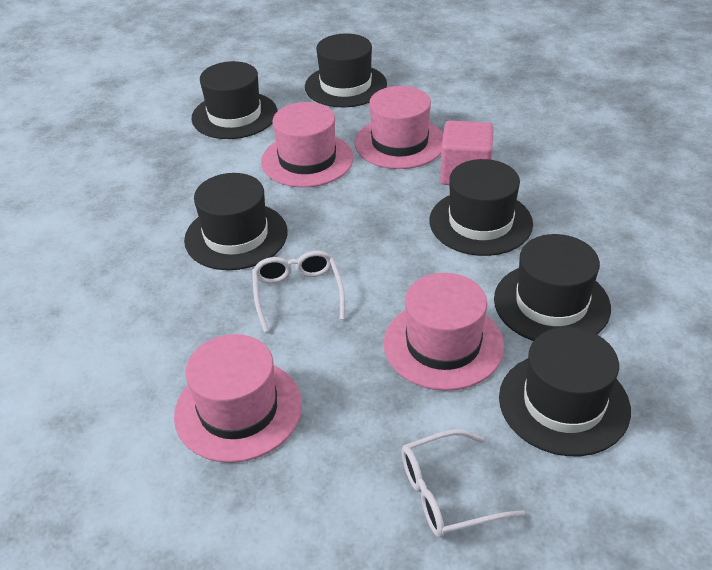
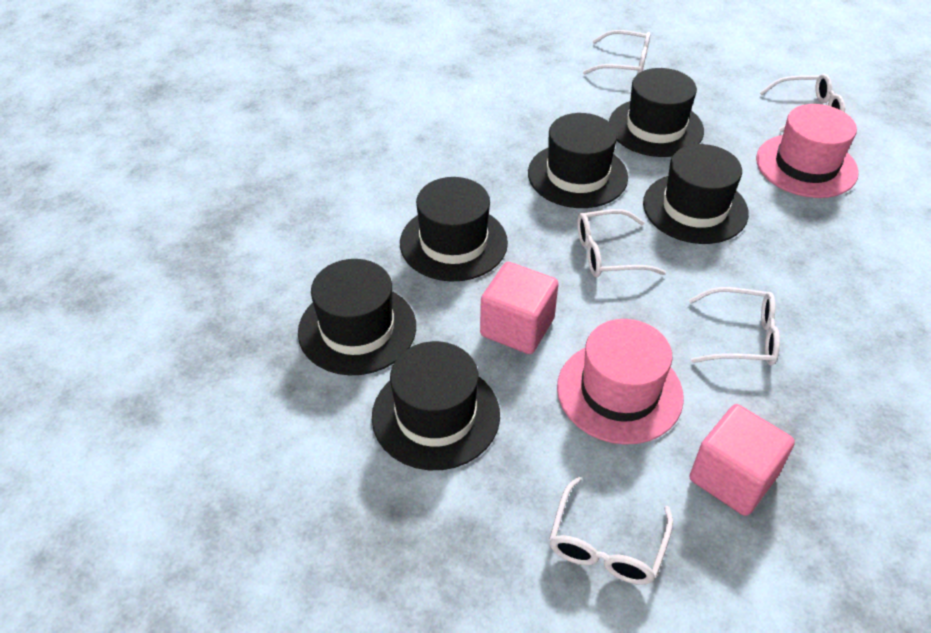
pink cube: 1 -> 2
pink hat: 4 -> 2
white glasses: 2 -> 5

